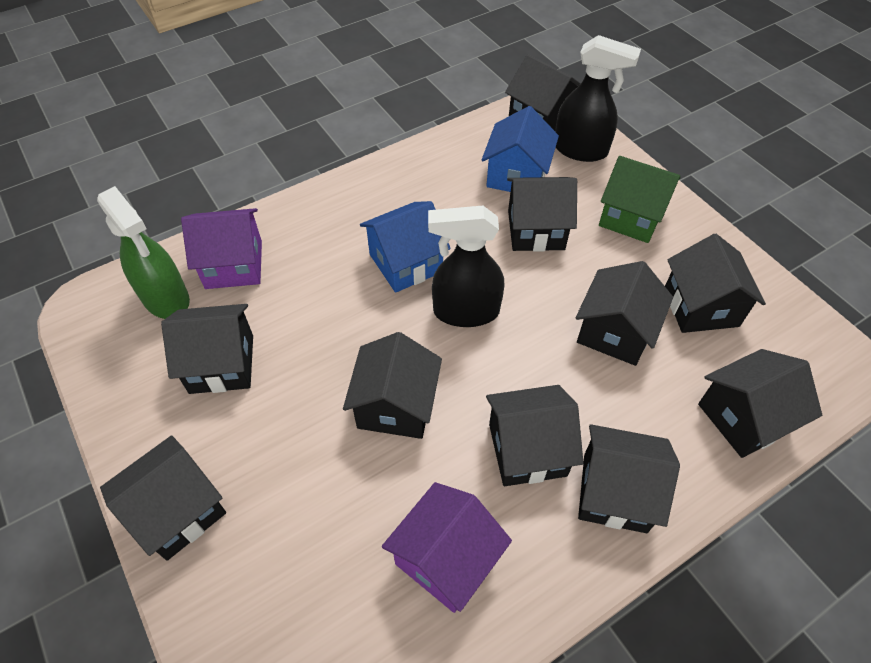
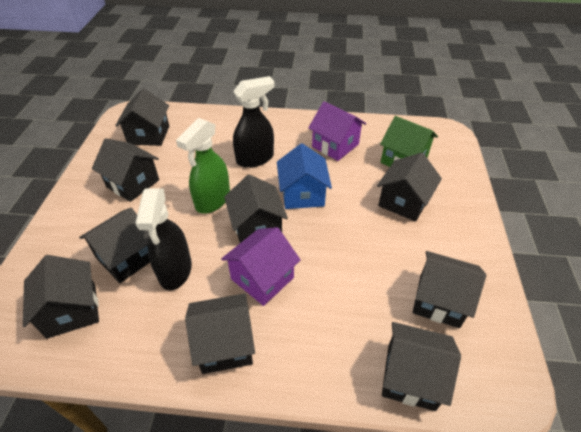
black house: 10 -> 9
blue house: 2 -> 1

